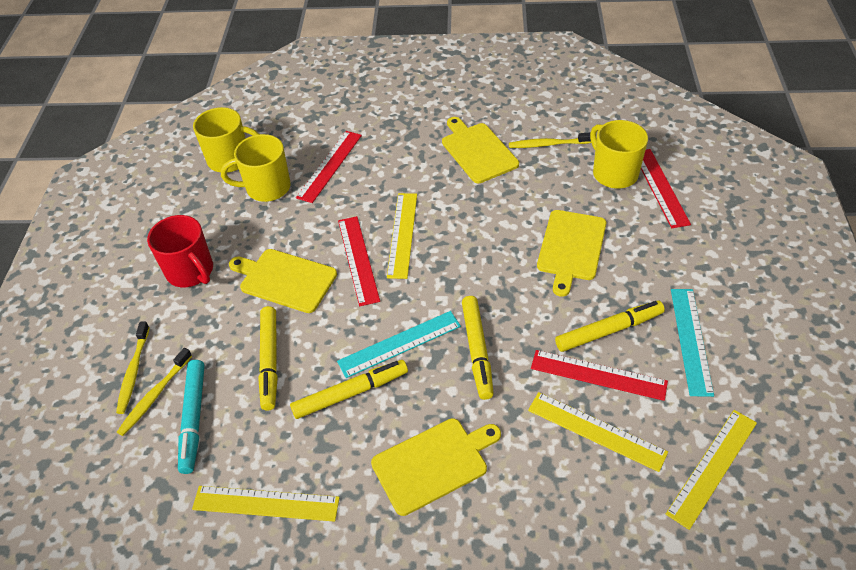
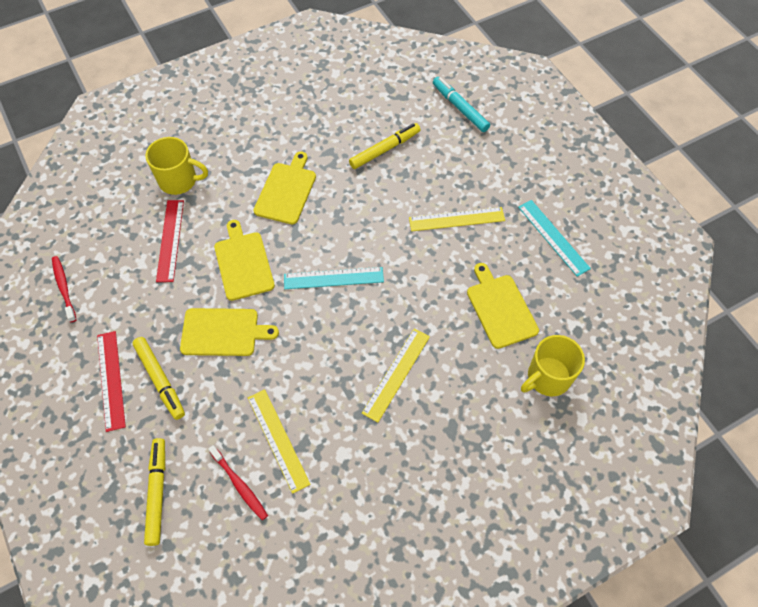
red mug: 1 -> 0
red ruler: 4 -> 2
red toothbrush: 0 -> 2
yellow marker: 4 -> 3
yellow mug: 3 -> 2
yellow ruler: 4 -> 3
yellow toothbrush: 3 -> 0

